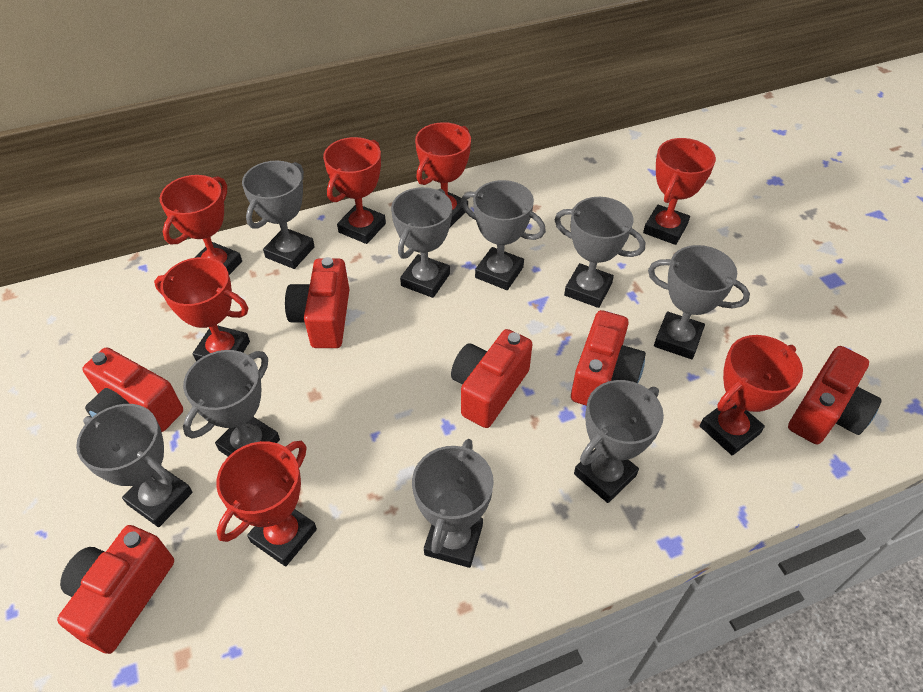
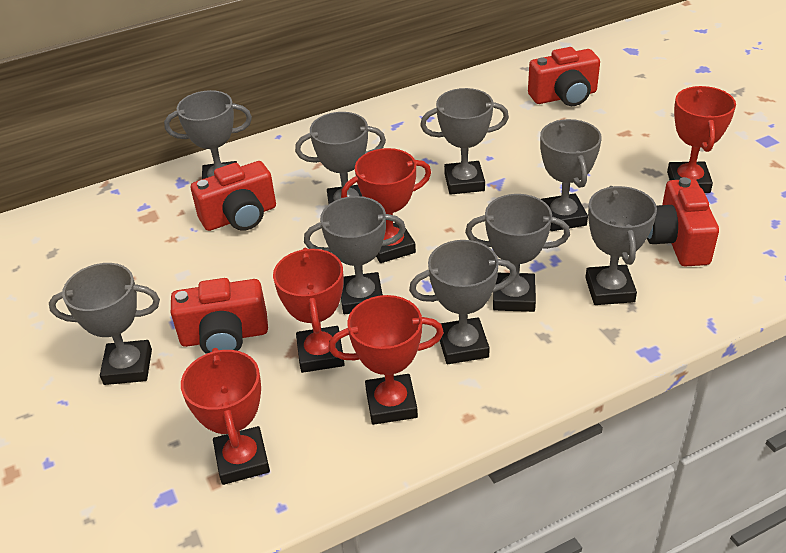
red camera: 6 -> 4
red trophy: 7 -> 5

